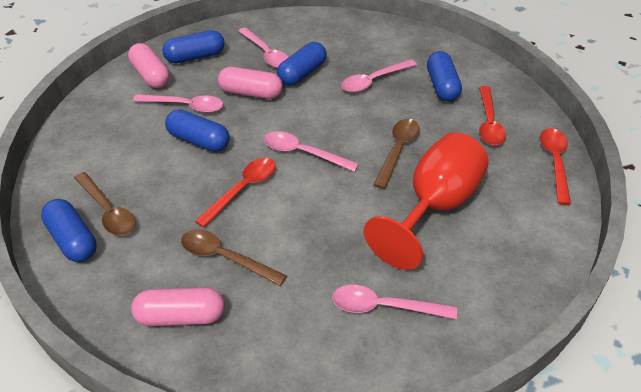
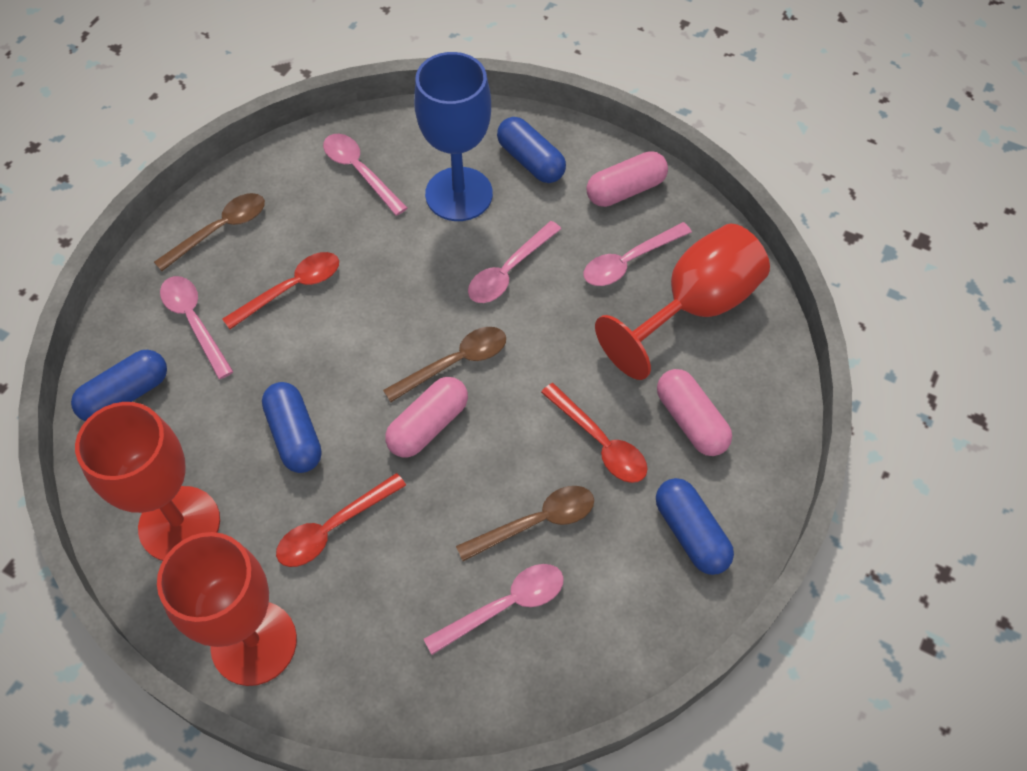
blue capsule: 5 -> 4
blue goblet: 0 -> 1
red goblet: 1 -> 3

